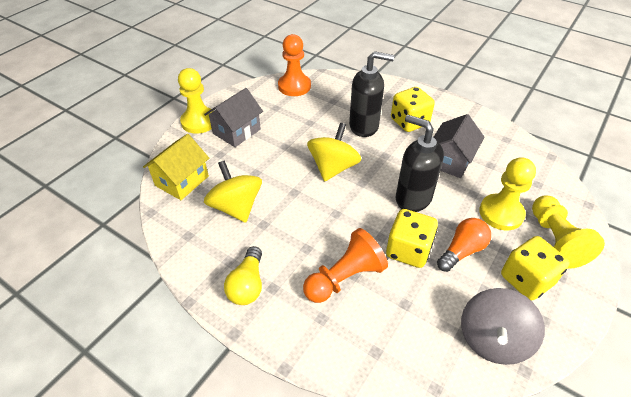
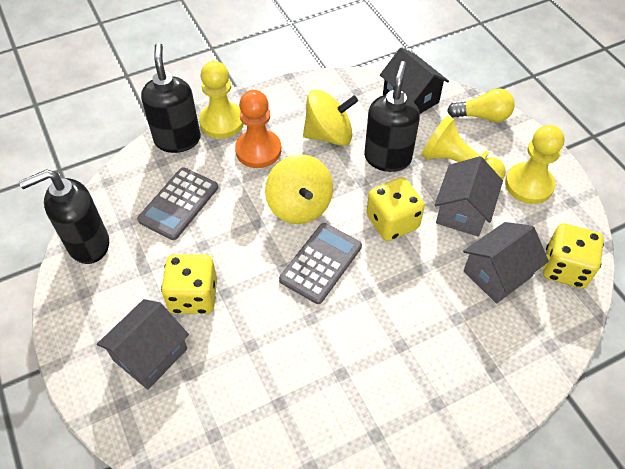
black house: 0 -> 1
black soap dispenser: 2 -> 3
grey calculator: 0 -> 2
grey house: 2 -> 3
grey spinning top: 1 -> 0
orange light bulb: 1 -> 0
orange pawn: 2 -> 1
yellow house: 1 -> 0

